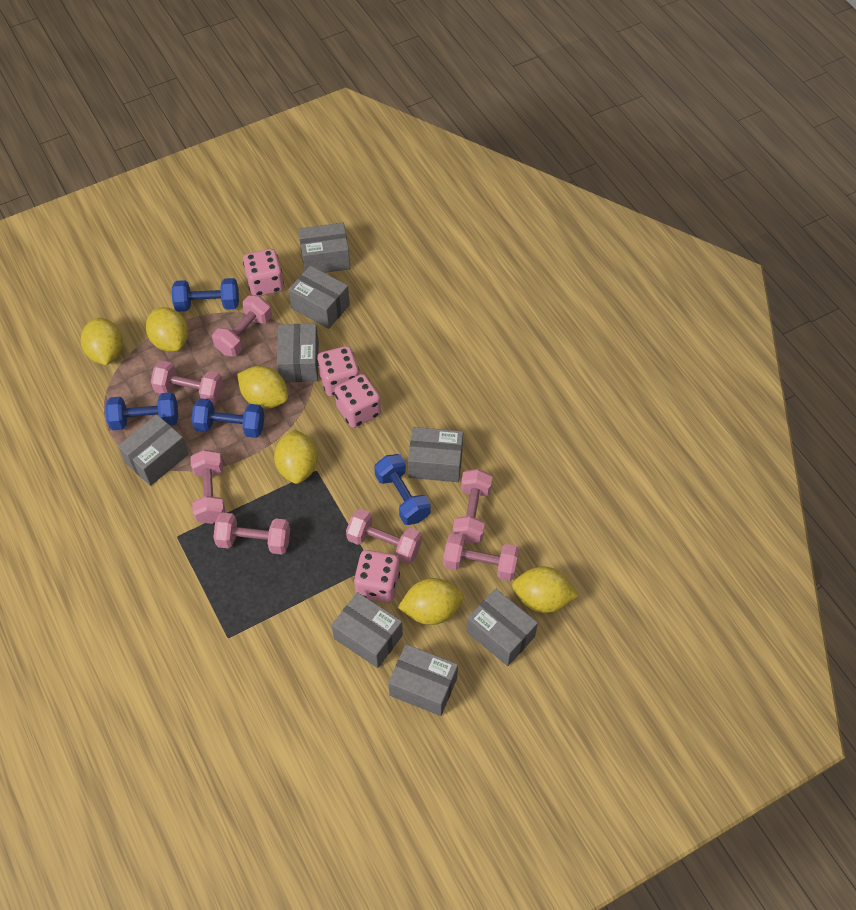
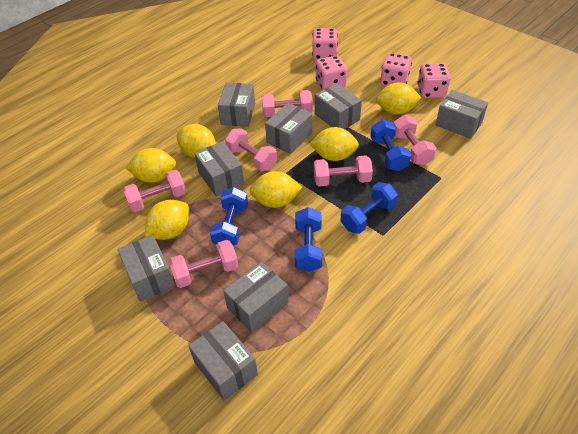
pink dumbbell: 7 -> 6

